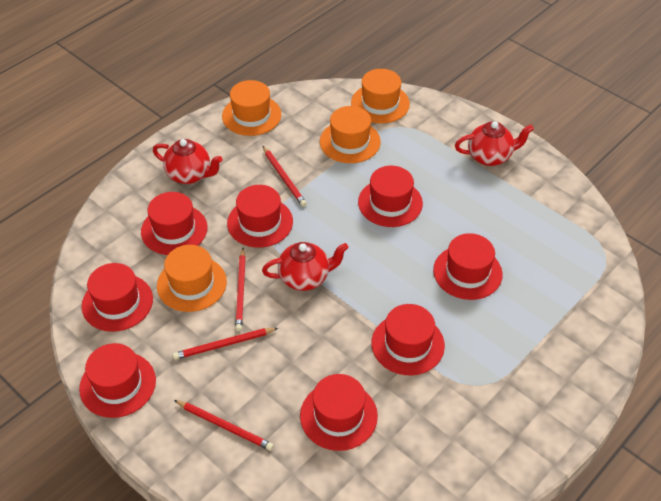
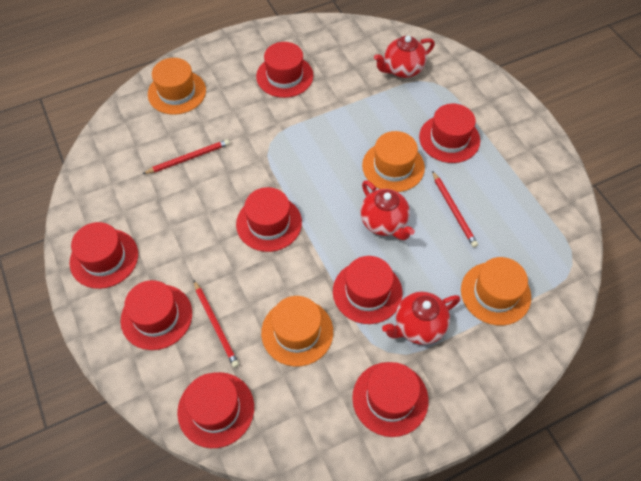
red pencil: 4 -> 3

